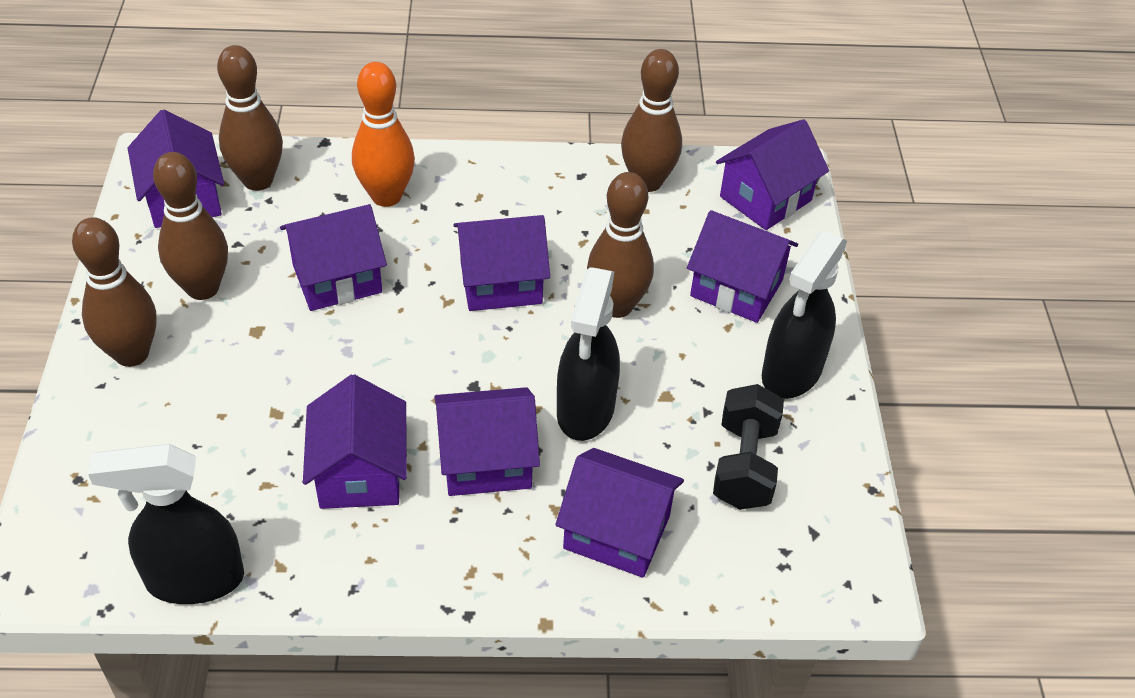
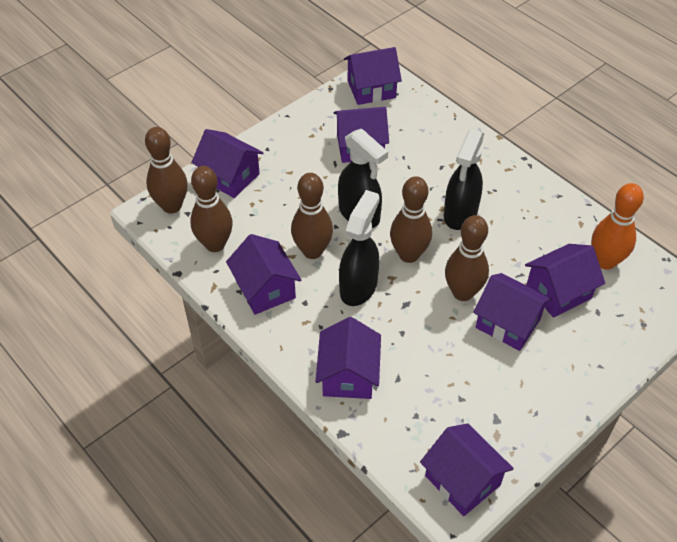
black dumbbell: 1 -> 0

